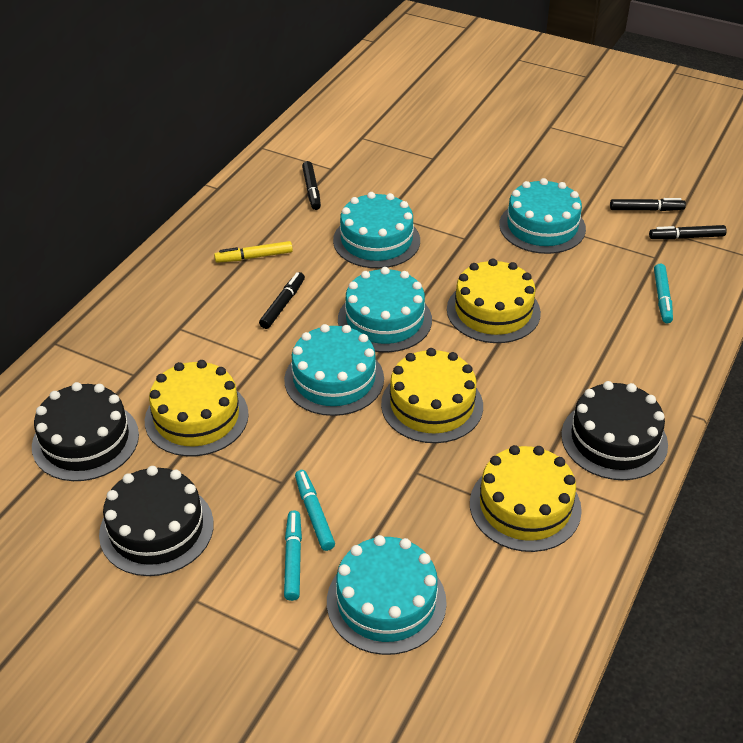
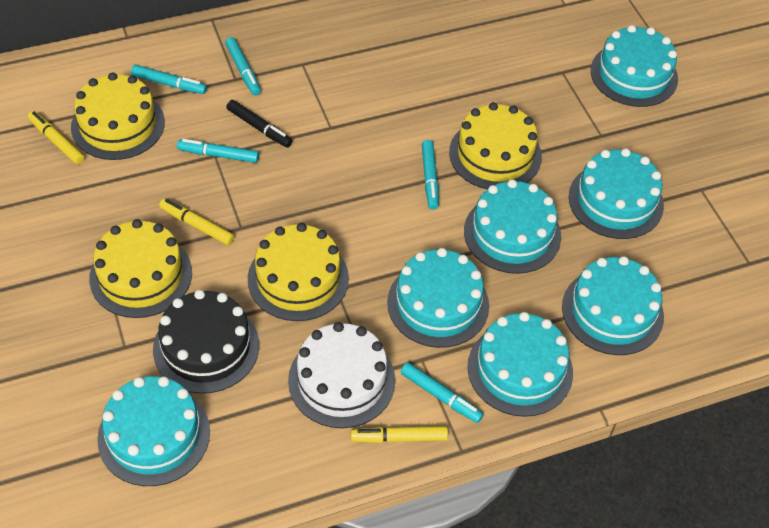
black cake: 3 -> 1
black marker: 4 -> 1
turquoise cake: 5 -> 7
turquoise marker: 3 -> 5
white cake: 0 -> 1
yellow marker: 1 -> 3

